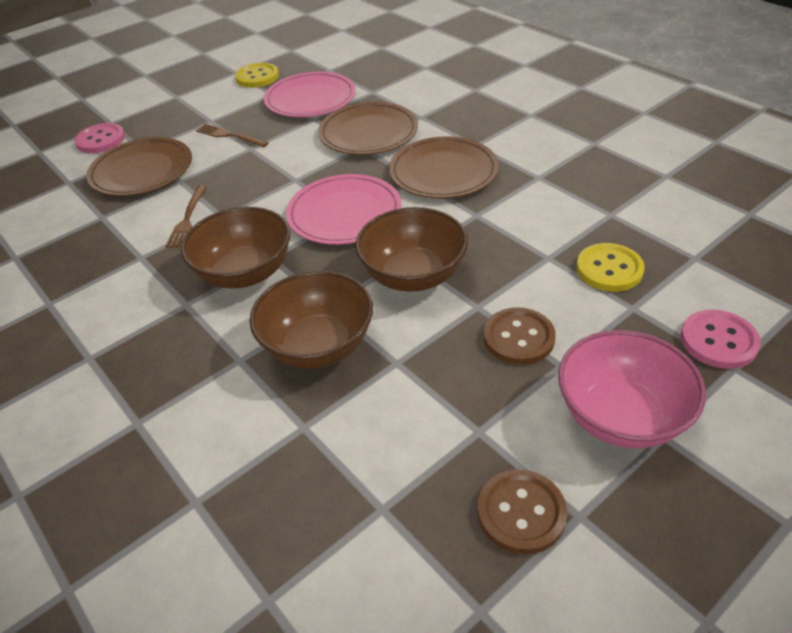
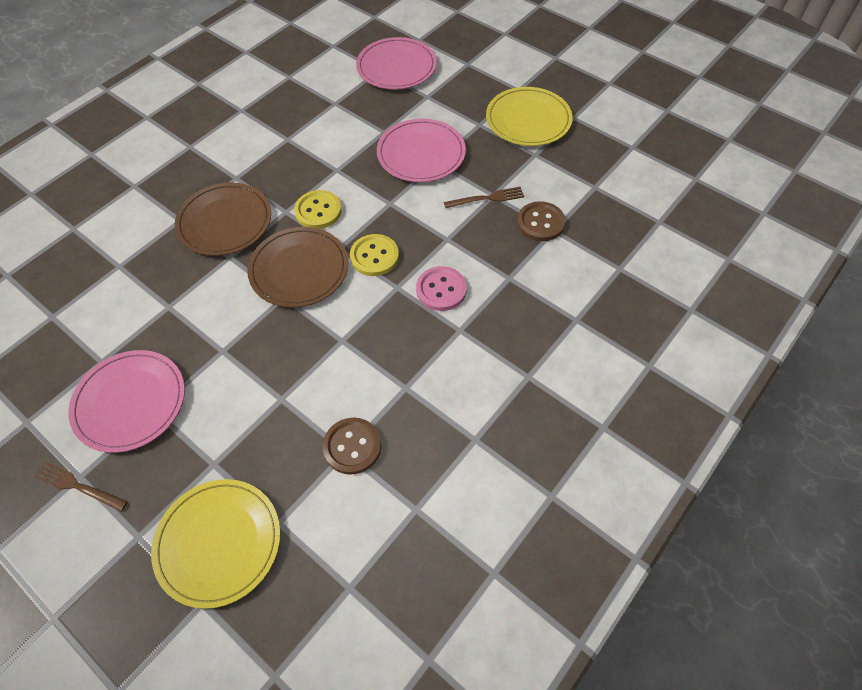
brown bowl: 3 -> 0
brown plate: 3 -> 2
pink bowl: 1 -> 0
pink button: 2 -> 1
pink plate: 2 -> 3
yellow plate: 0 -> 2

